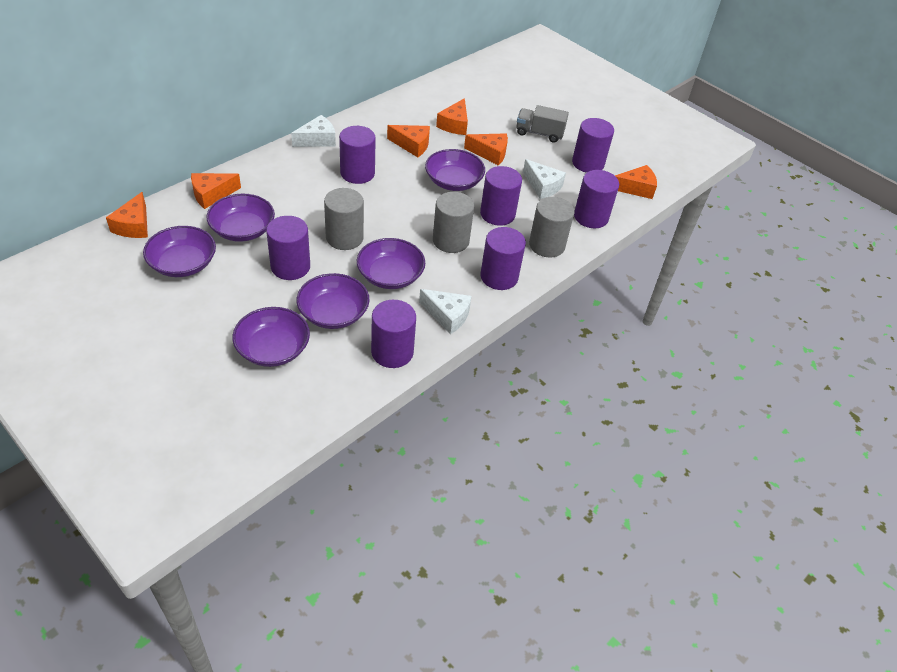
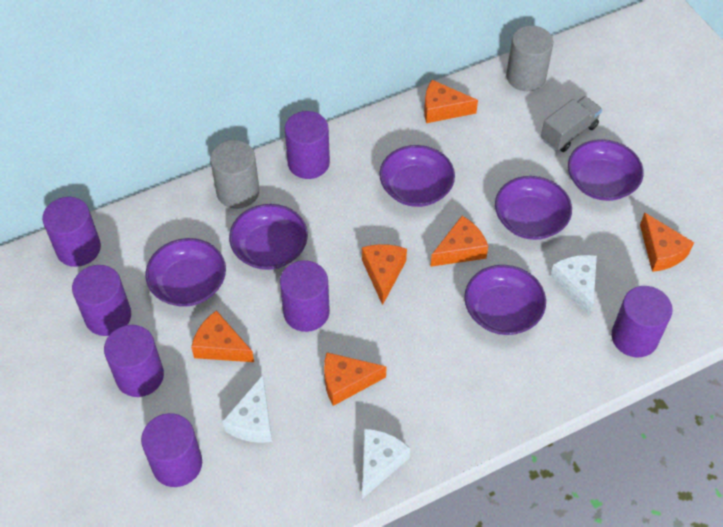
grey cylinder: 3 -> 2

